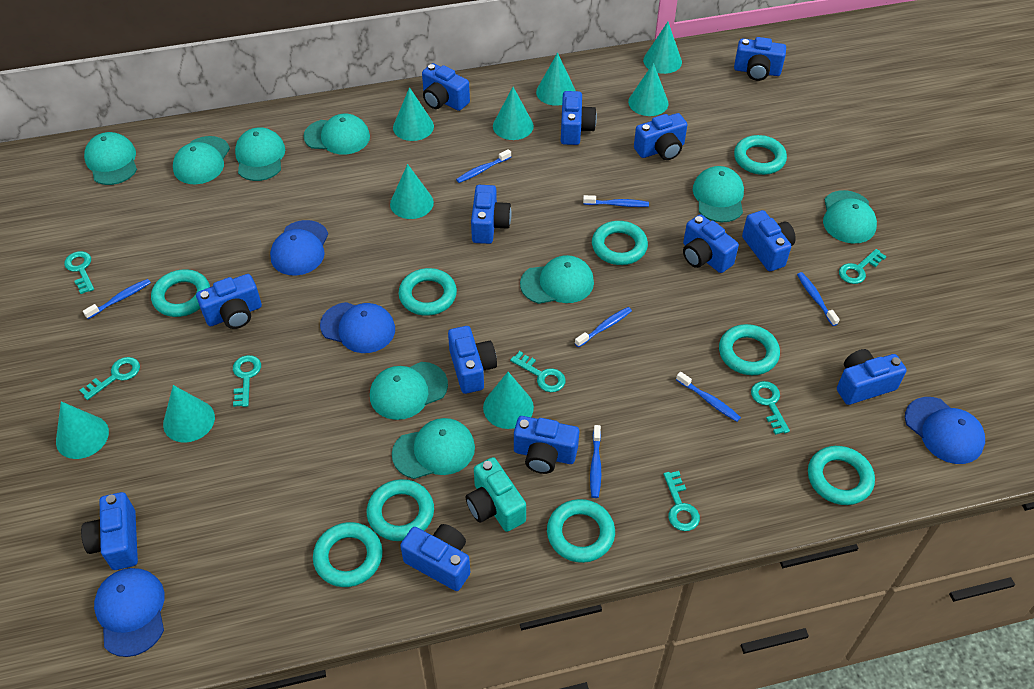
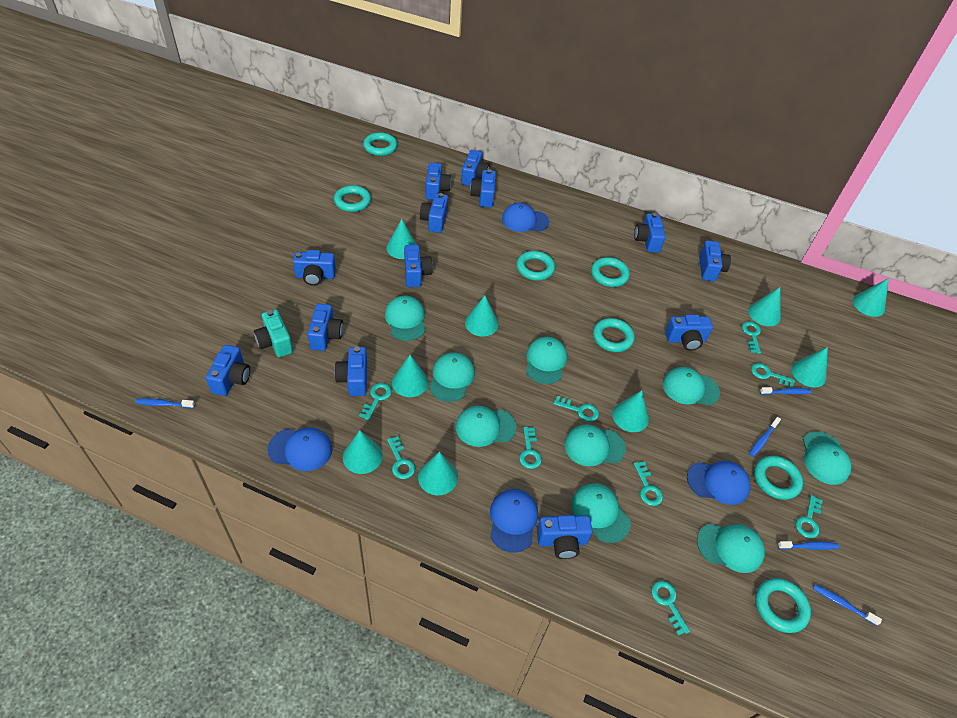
blue toothbrush: 7 -> 5
turquoise key: 7 -> 9
turquoise ring: 9 -> 7

